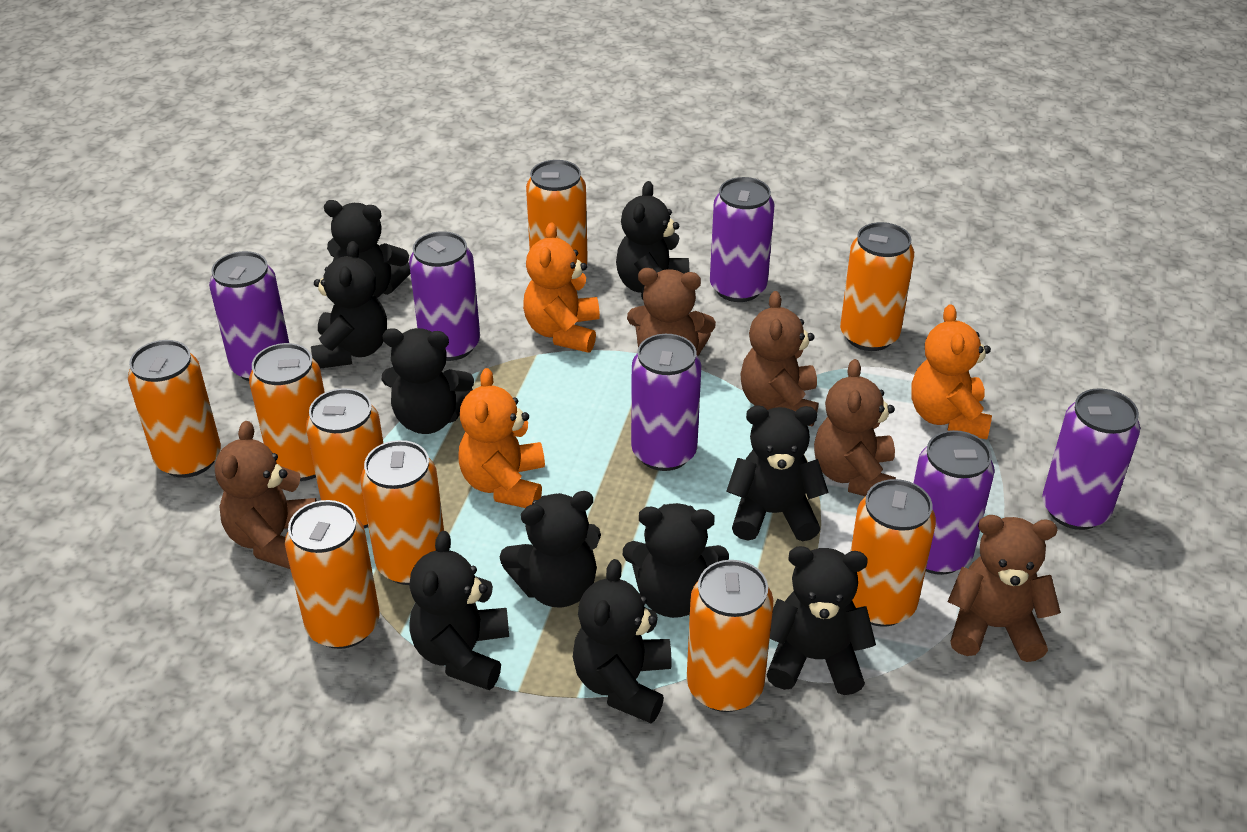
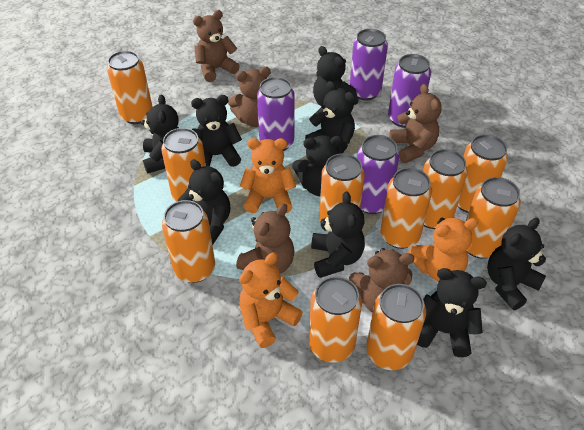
black teddy bear: 10 -> 9
orange can: 9 -> 10
purple can: 6 -> 4

